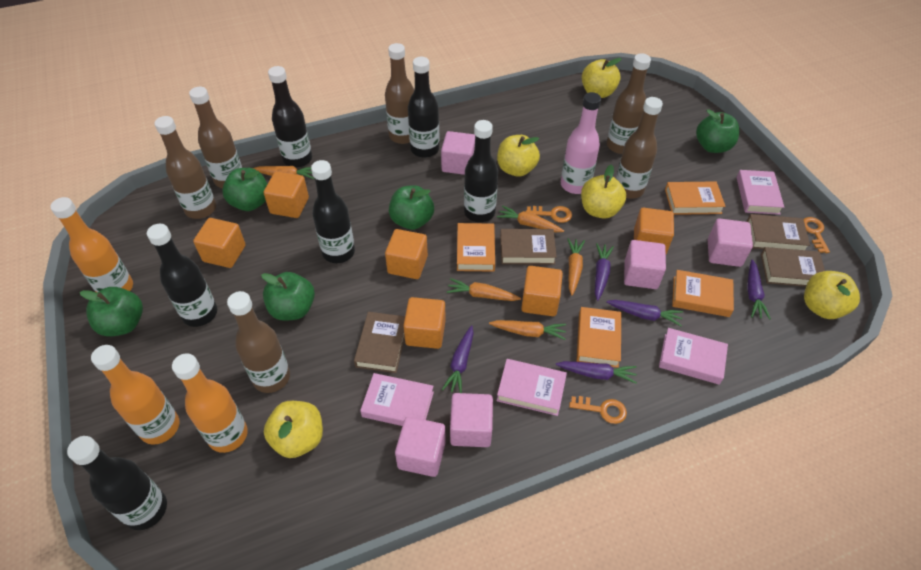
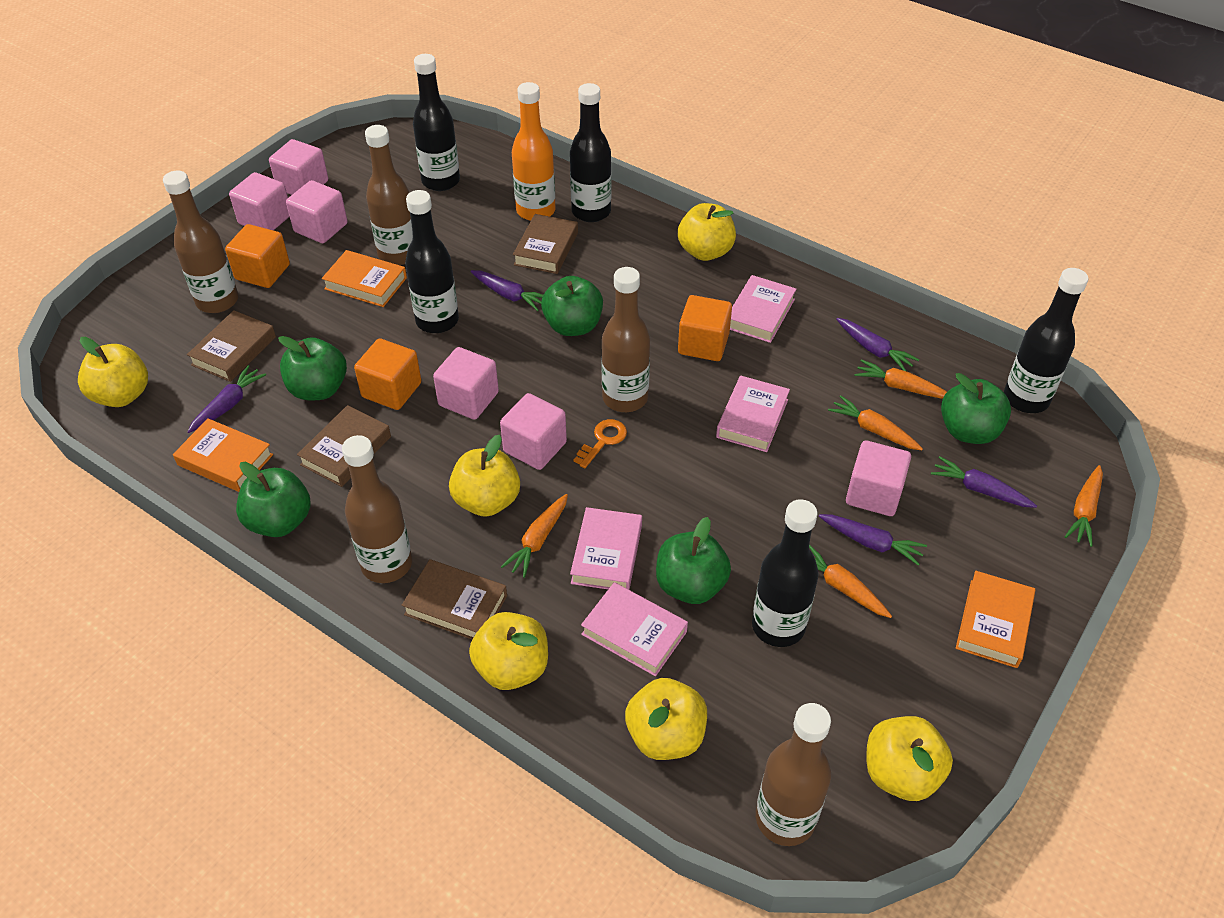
black bottle: 6 -> 5
brown bottle: 6 -> 5
orange book: 4 -> 3
orange bottle: 3 -> 1
orange cube: 6 -> 3
orange key: 3 -> 1
pink bottle: 1 -> 0
pink cube: 5 -> 6
yellow apple: 5 -> 6

